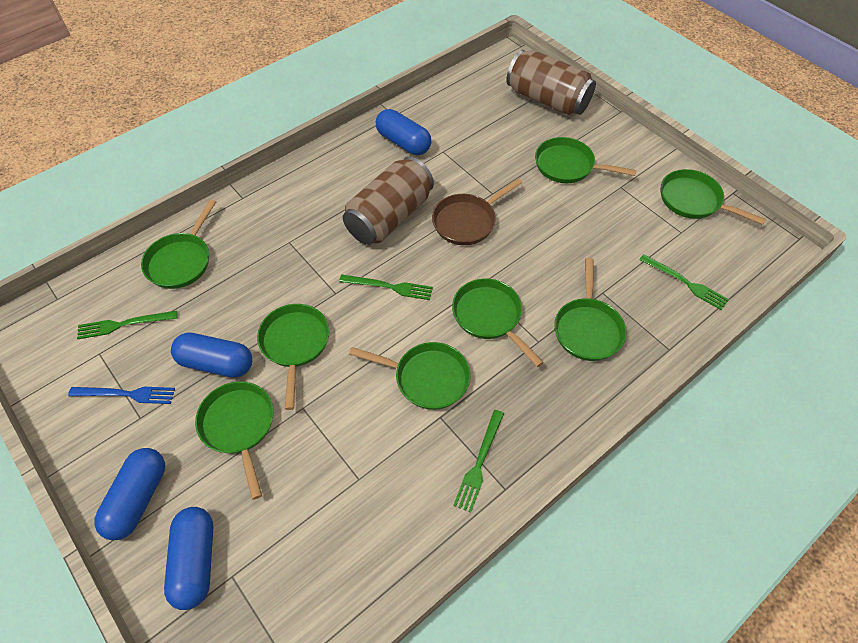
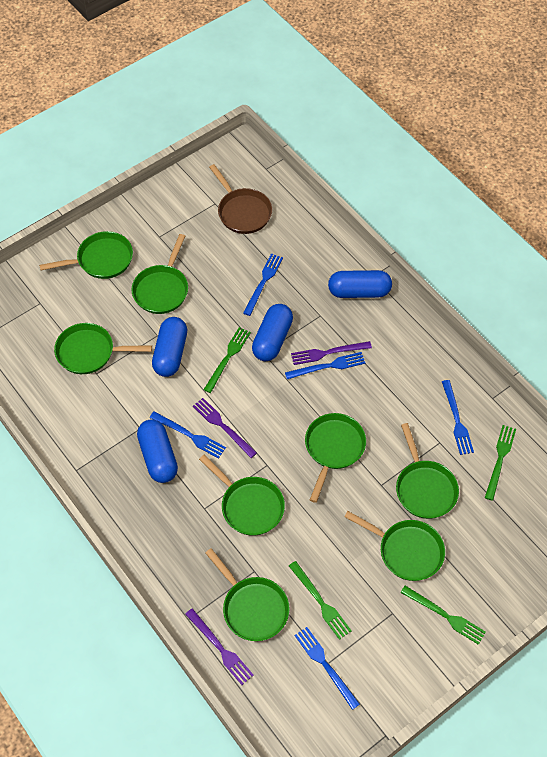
blue fork: 1 -> 5
brown can: 2 -> 0
purple fork: 0 -> 3

